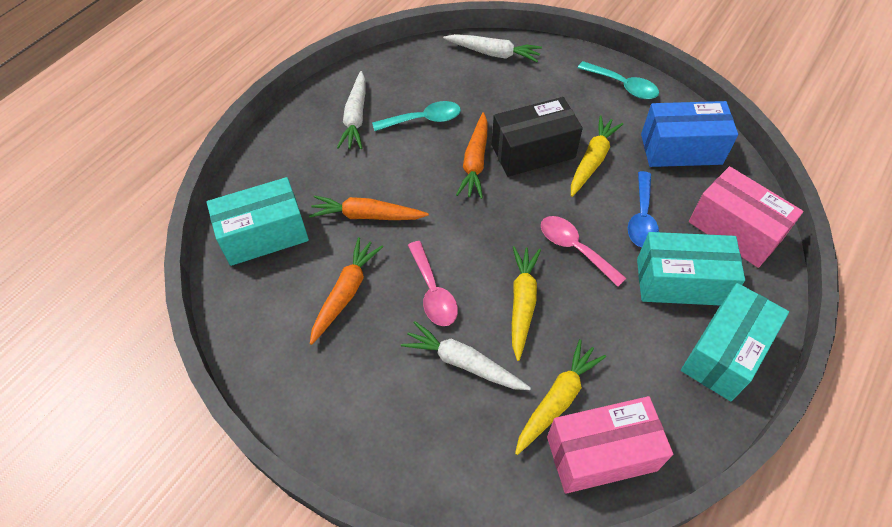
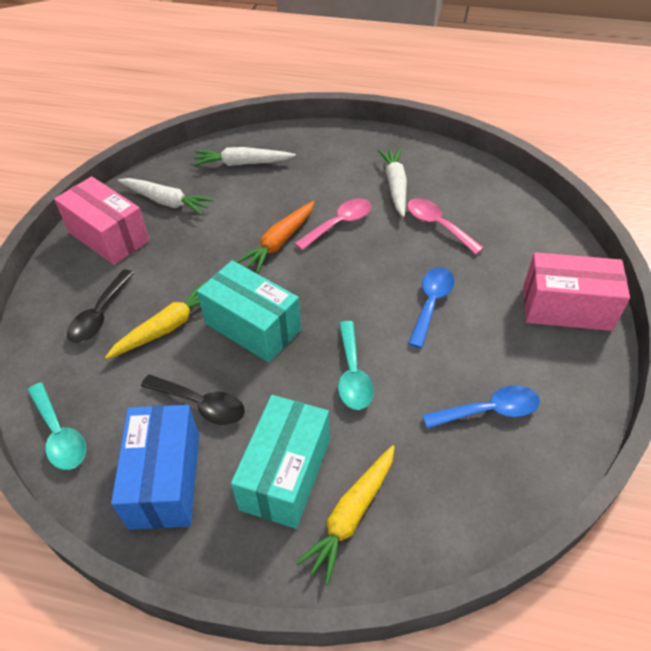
black box: 1 -> 0
black spoon: 0 -> 2
blue spoon: 1 -> 2
orange carrot: 3 -> 1
turquoise box: 3 -> 2
yellow carrot: 3 -> 2

